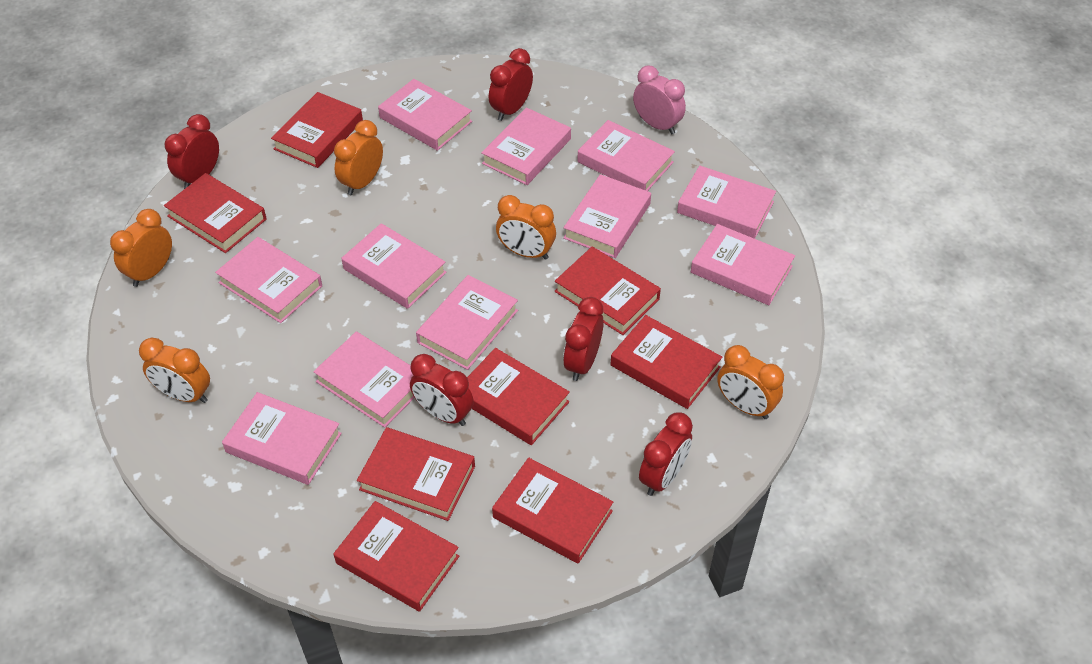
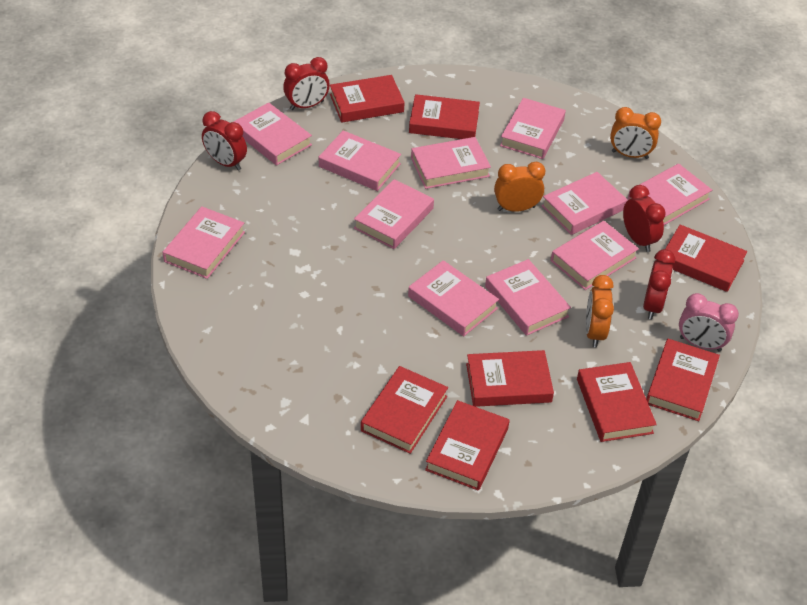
orange clock: 5 -> 3
red clock: 5 -> 4

